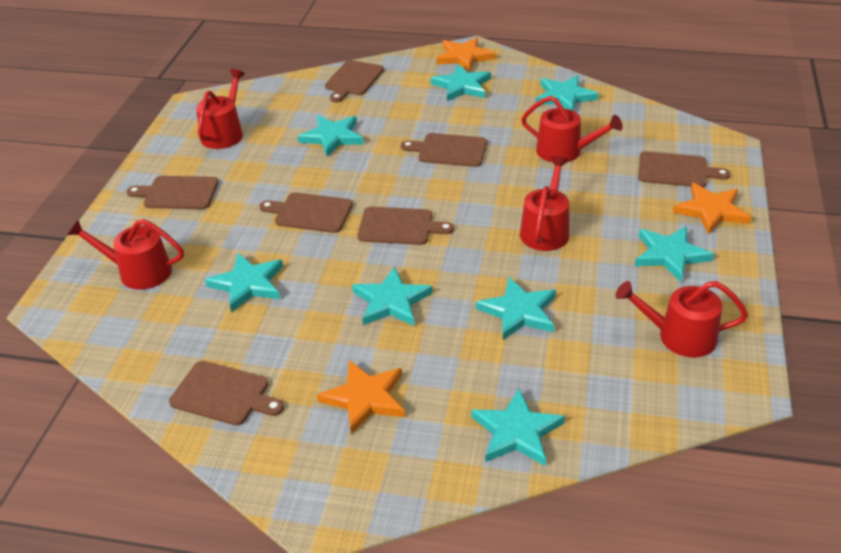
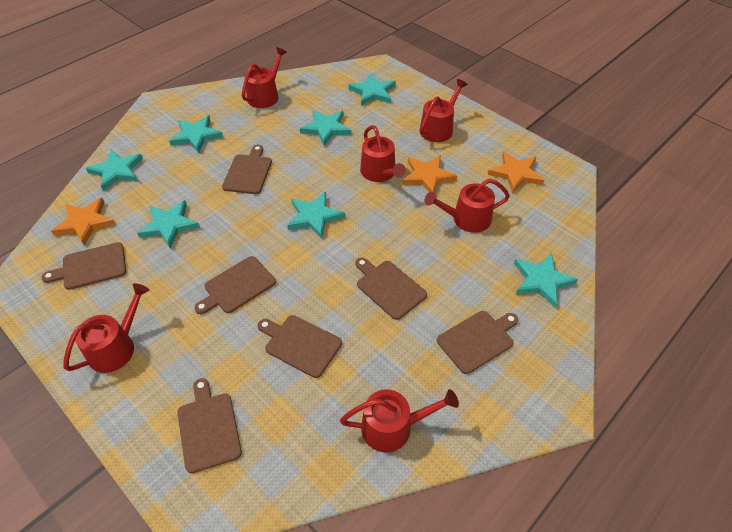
red watering can: 5 -> 6
turquoise star: 8 -> 7

